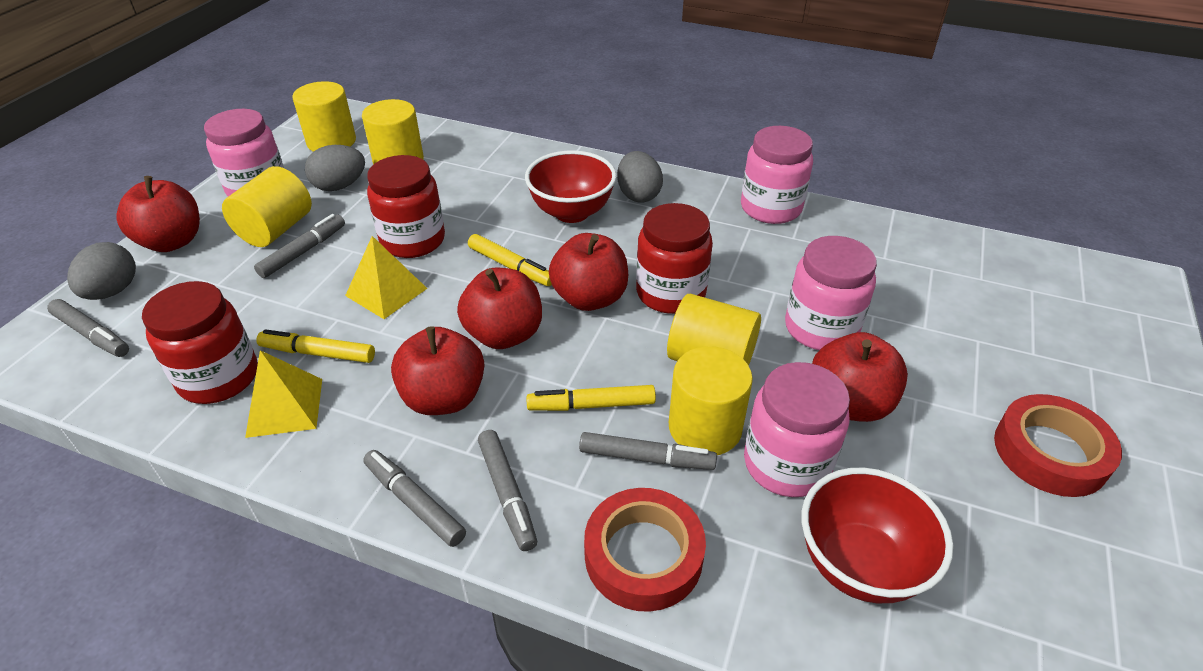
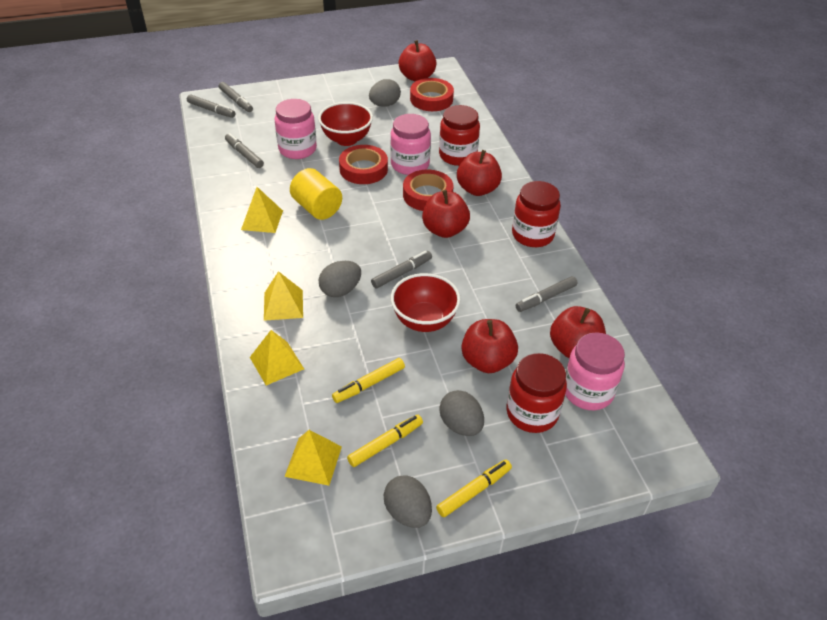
grey egg: 3 -> 4
pink jar: 4 -> 3
red tape: 2 -> 3
yellow cylinder: 5 -> 1
yellow pyramid: 2 -> 4

